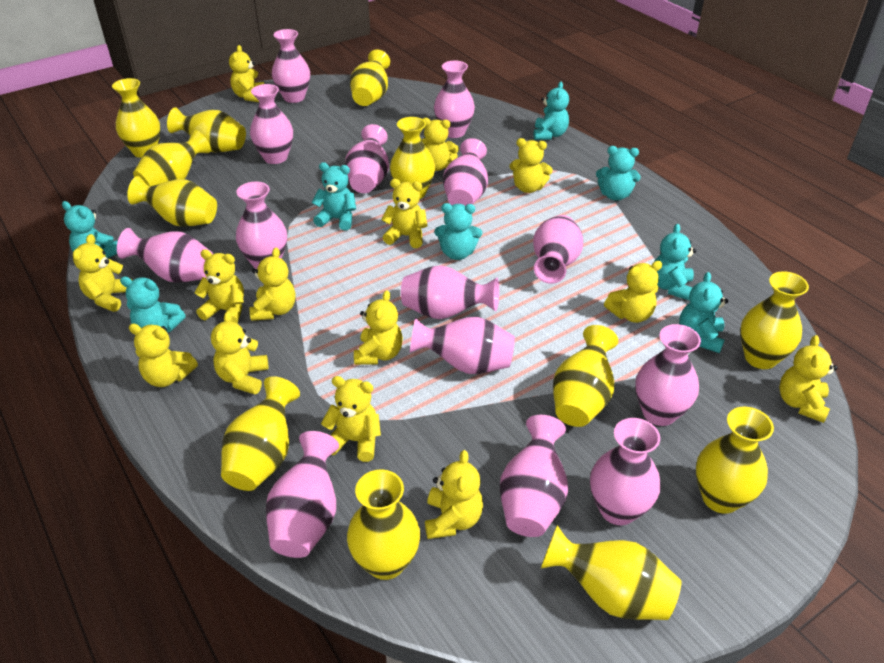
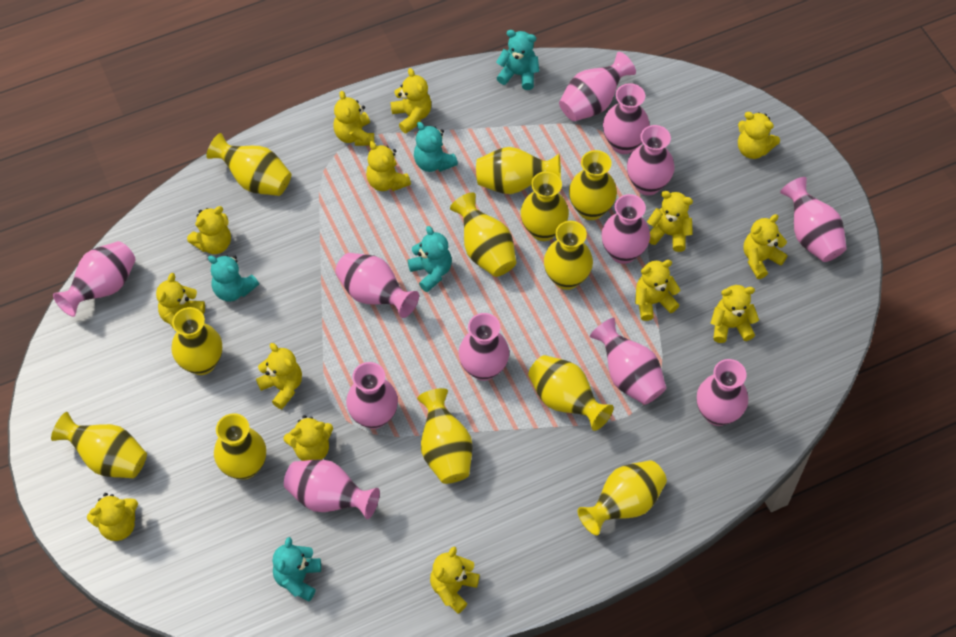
pink vase: 14 -> 12
turquoise teddy bear: 8 -> 5

